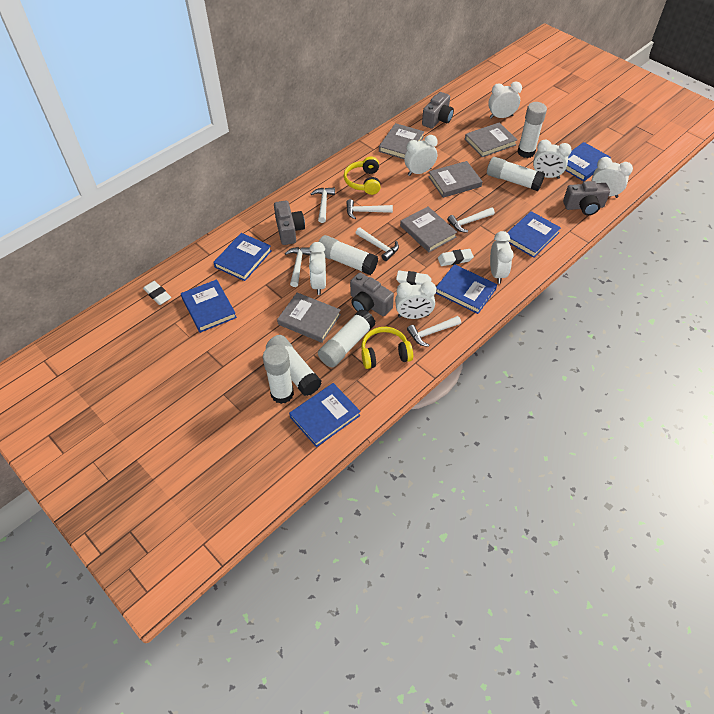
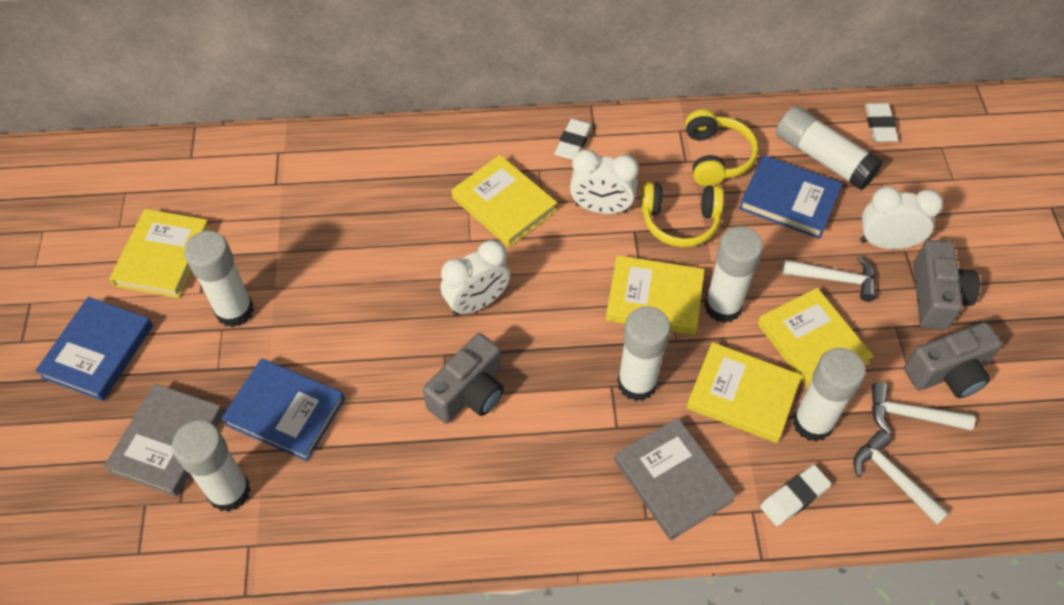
blue book: 6 -> 3
grey book: 5 -> 2
grey camera: 4 -> 3
white clock: 7 -> 3
white hammer: 6 -> 3
yellow book: 0 -> 5

